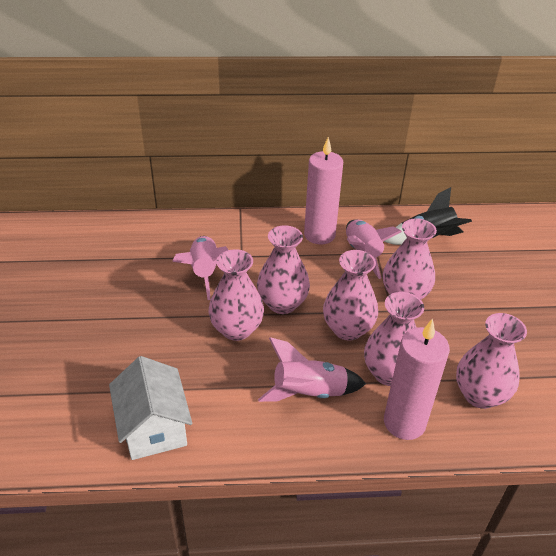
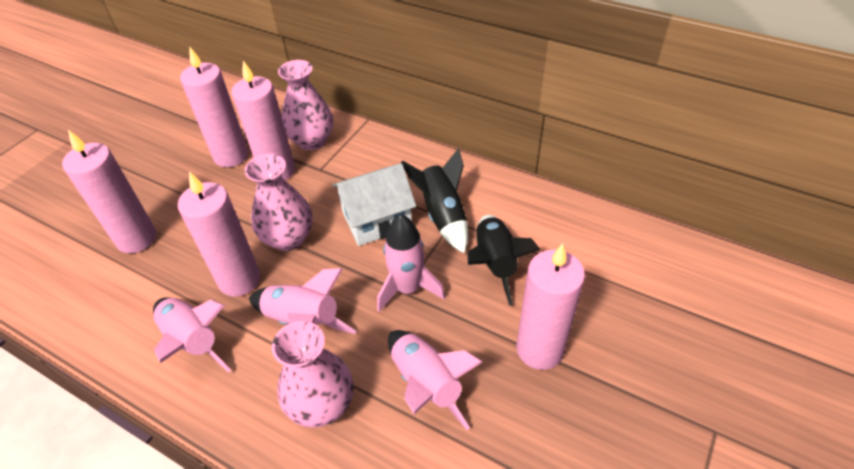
black rocket: 1 -> 2
pink candle: 2 -> 5
pink rocket: 3 -> 4
pink vase: 6 -> 3

